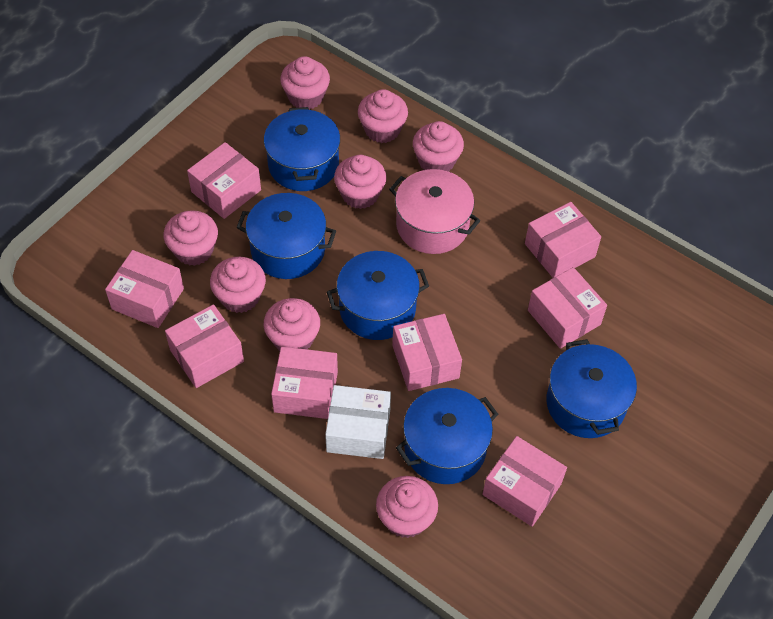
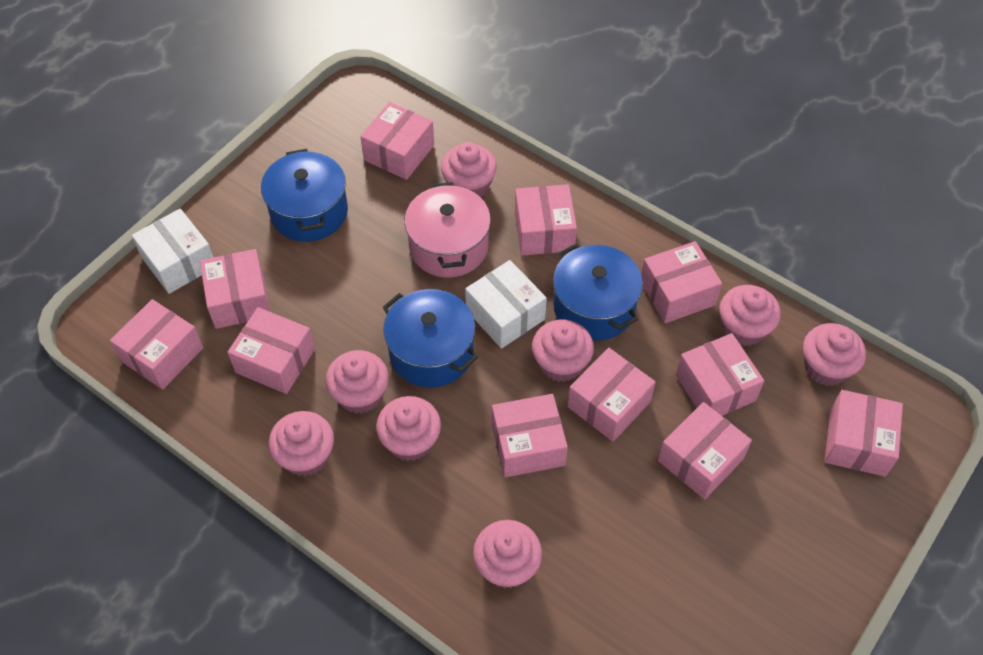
blue pot: 5 -> 3
pink box: 8 -> 11
white box: 1 -> 2

